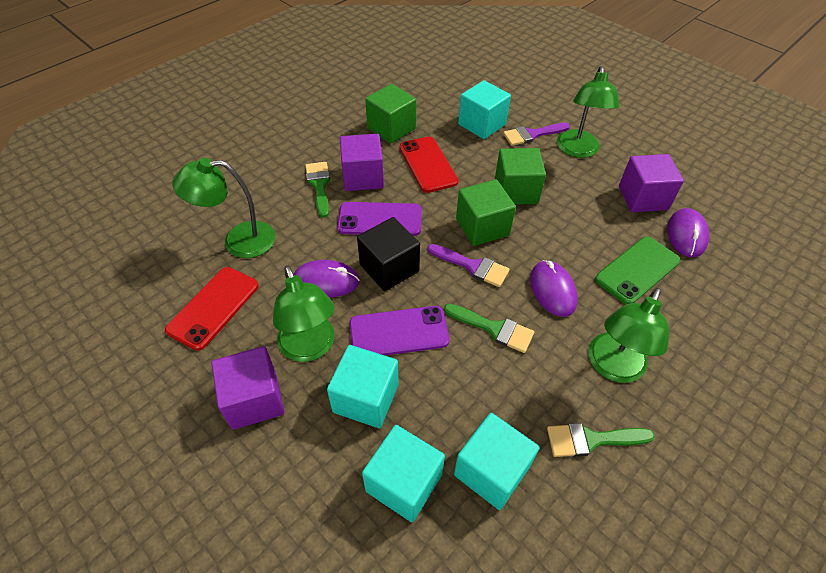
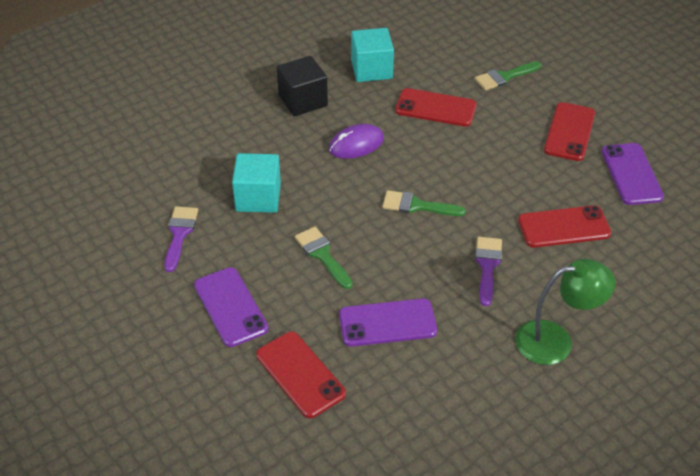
green cube: 3 -> 0
green lamp: 4 -> 1
green phone: 1 -> 0
purple cube: 3 -> 0
purple mouse: 3 -> 1
purple phone: 2 -> 3
red phone: 2 -> 4
turquoise cube: 4 -> 2

